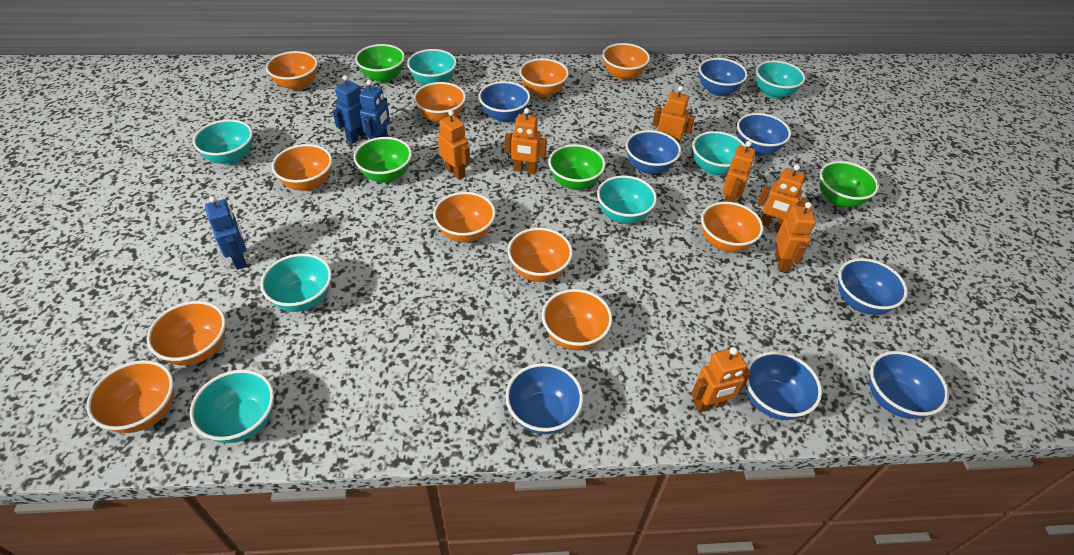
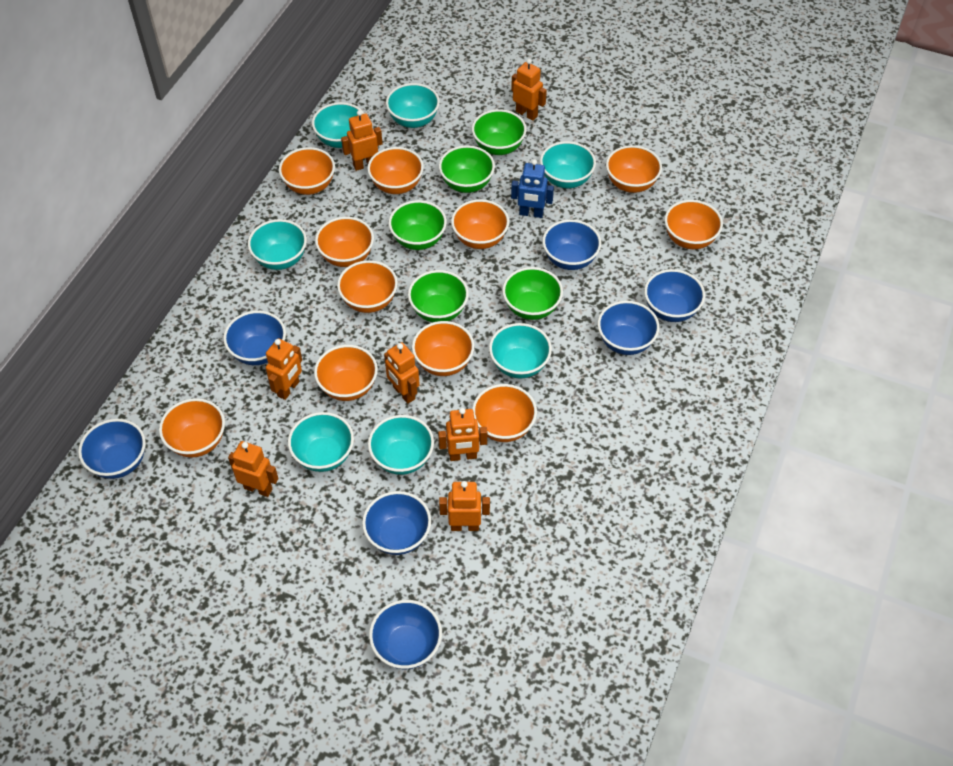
blue bowl: 8 -> 7
blue robot: 3 -> 1
green bowl: 4 -> 5

